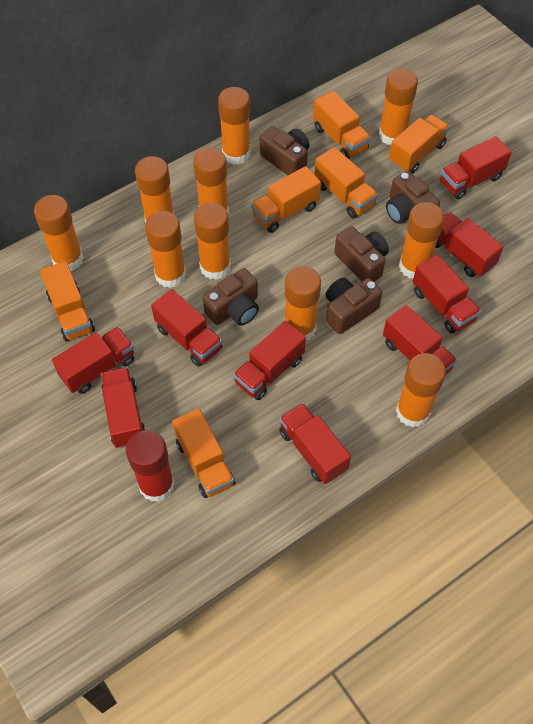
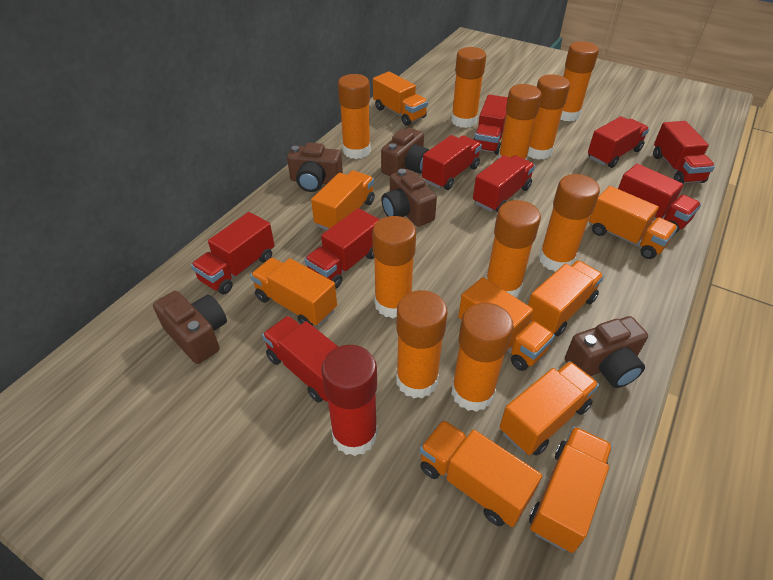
orange truck: 6 -> 9

